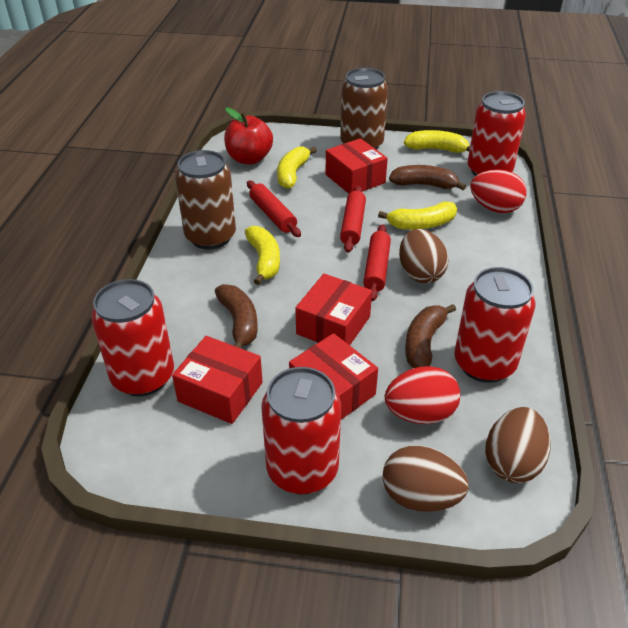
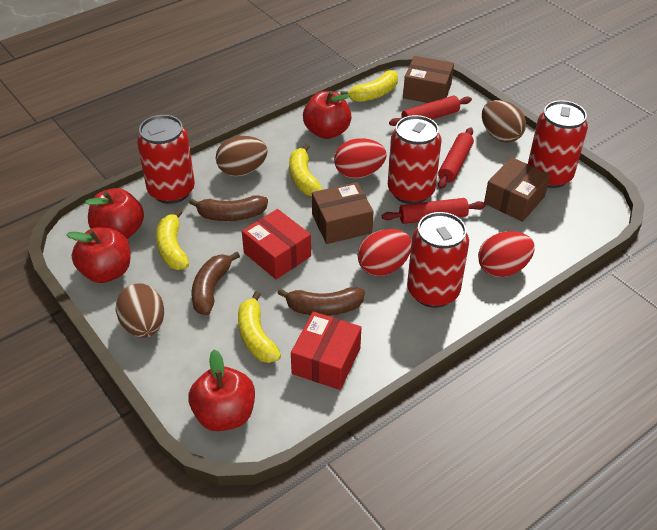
brown box: 0 -> 3
brown can: 2 -> 0
red apple: 1 -> 4
red box: 4 -> 2
red egg: 2 -> 3

